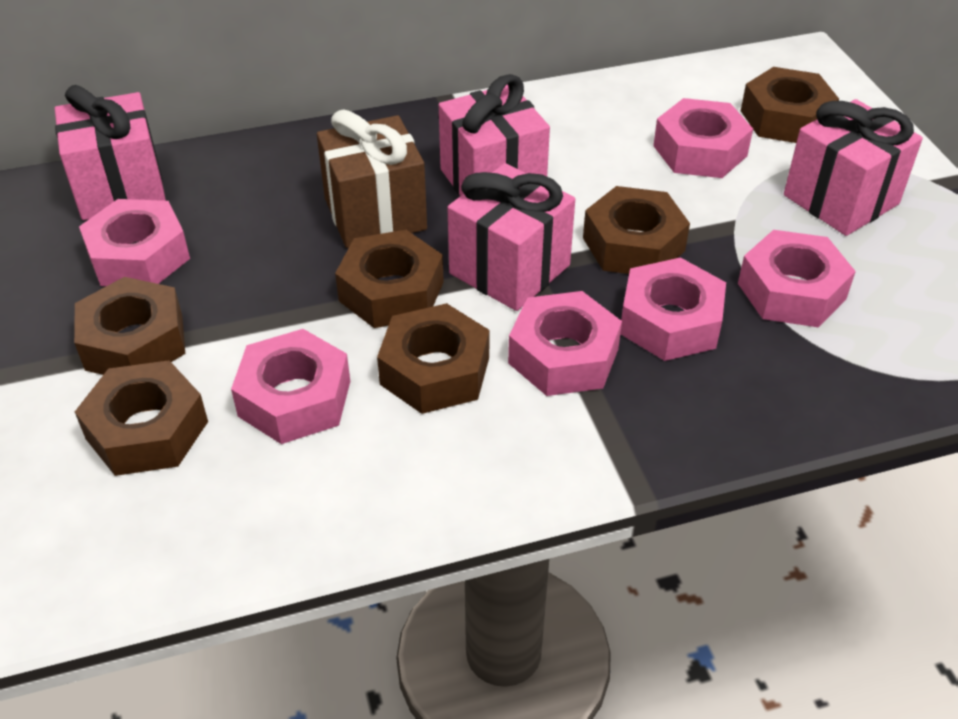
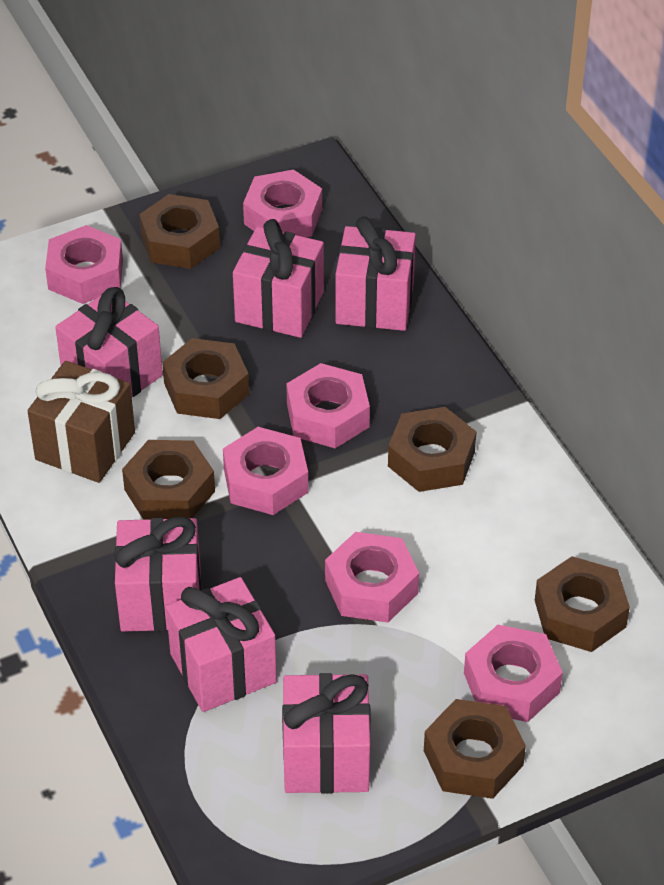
pink gift: 4 -> 6

